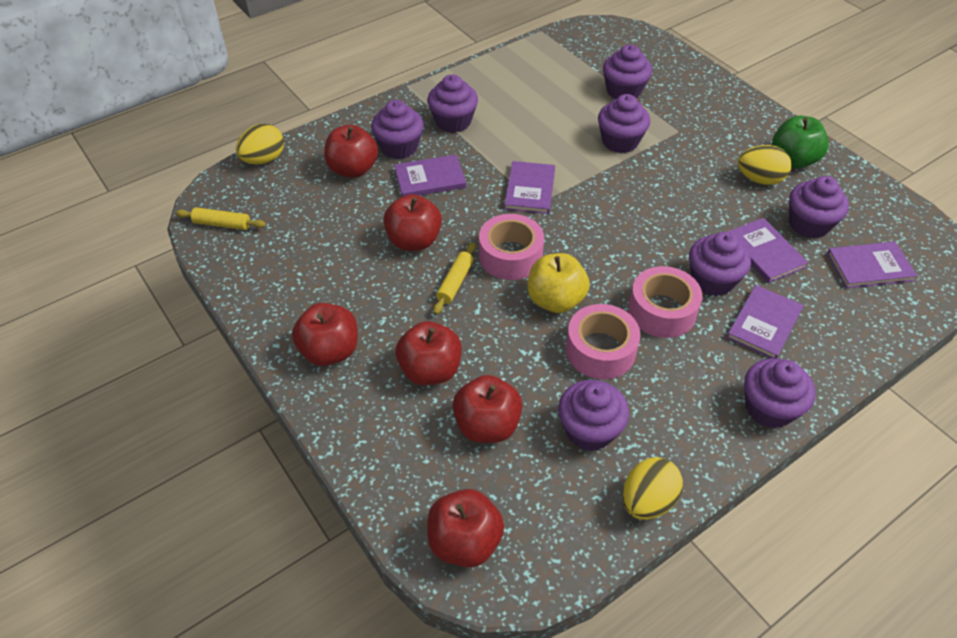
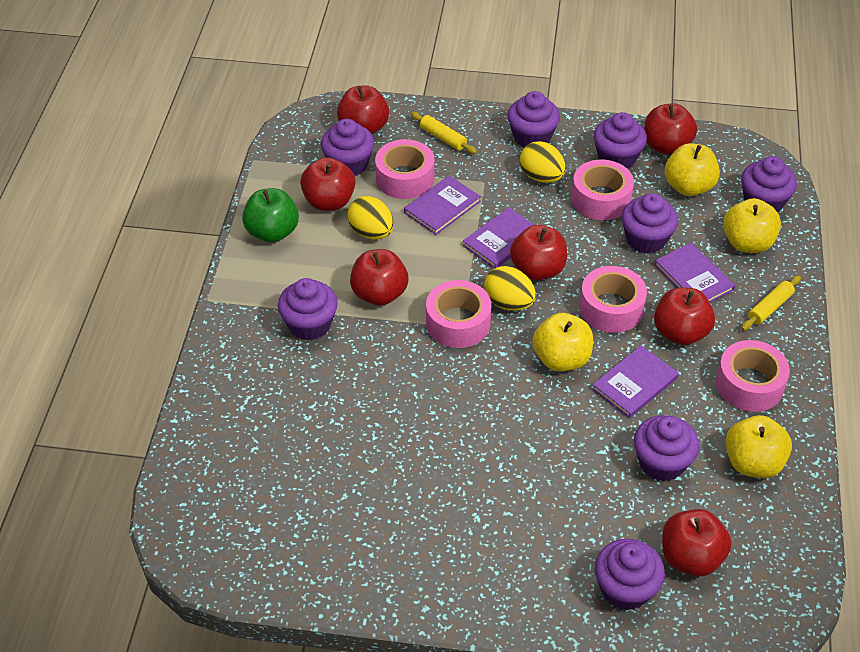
pink tape: 3 -> 5
purple book: 5 -> 4
red apple: 6 -> 7
yellow apple: 1 -> 4

